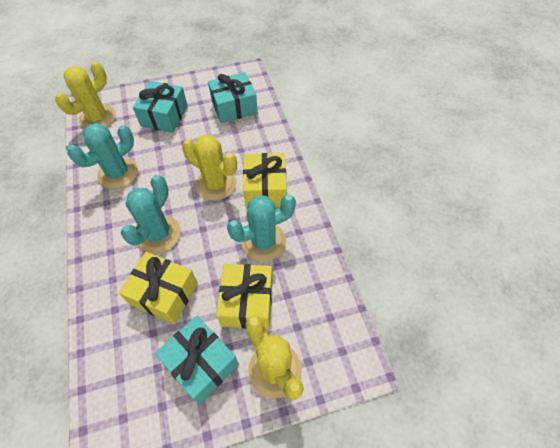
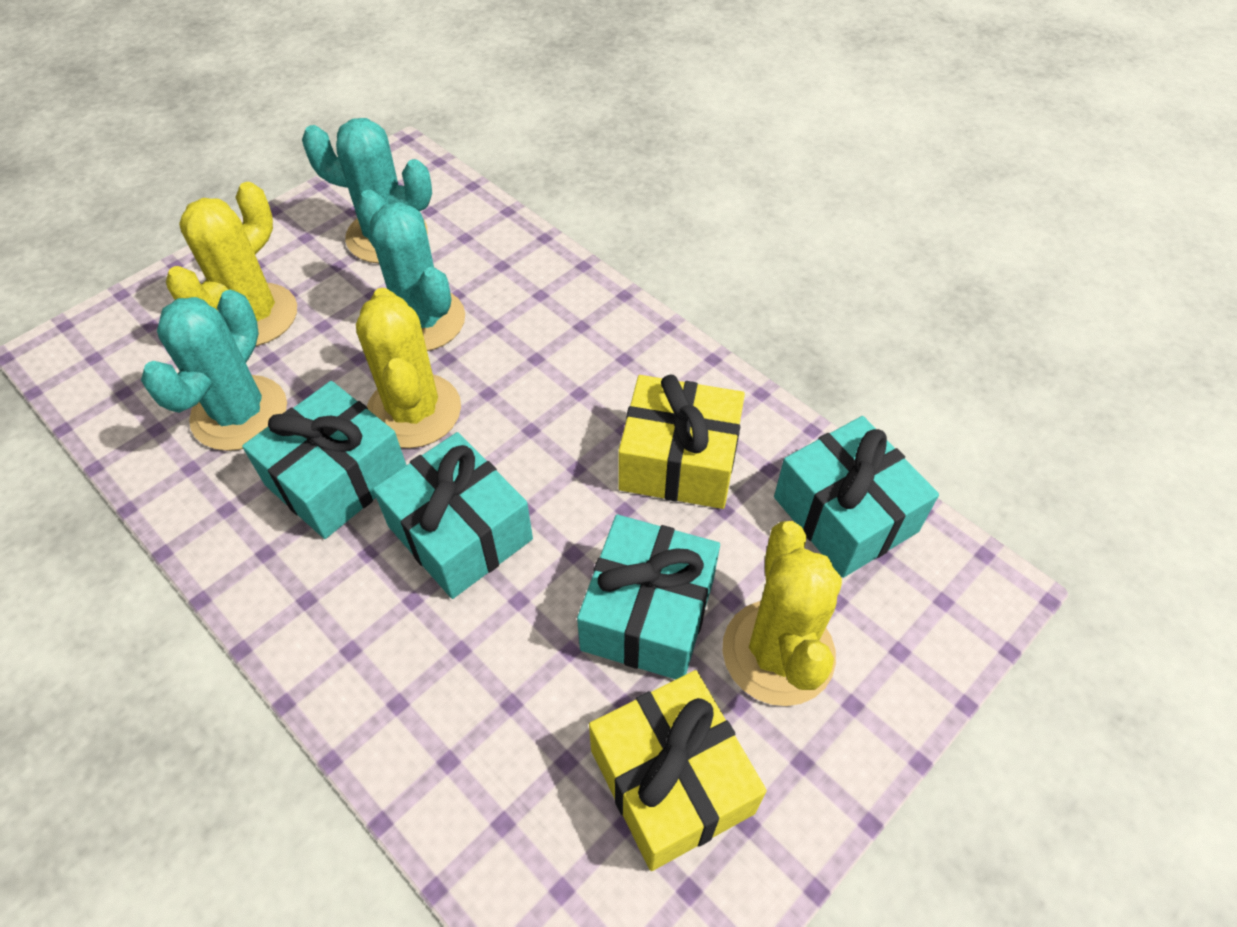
turquoise gift: 3 -> 4
yellow gift: 3 -> 2

